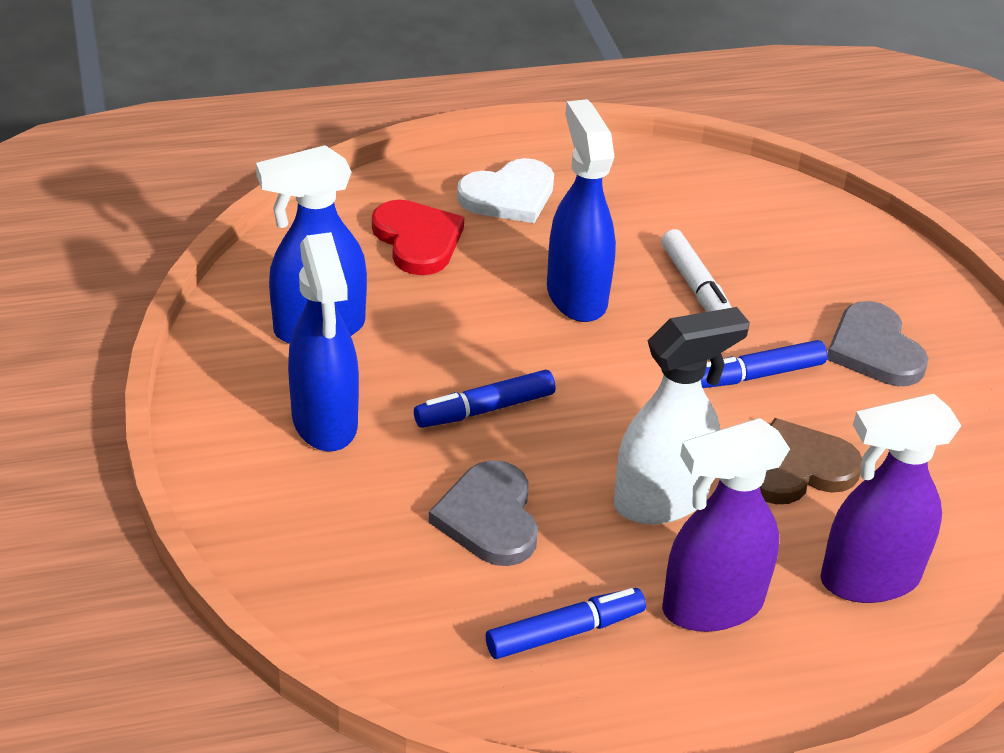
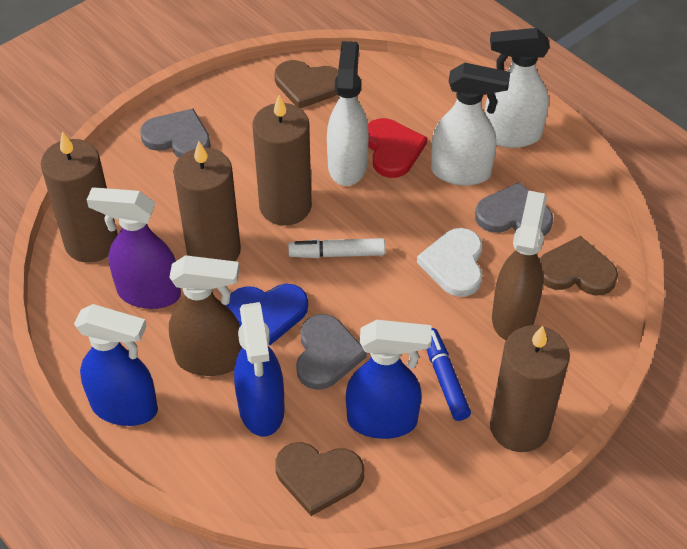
blue heart: 0 -> 1
blue marker: 3 -> 1
brown candle: 0 -> 4
brown heart: 1 -> 3
brown spray bottle: 0 -> 2
grey heart: 2 -> 3
purple spray bottle: 2 -> 1
white spray bottle: 1 -> 3

